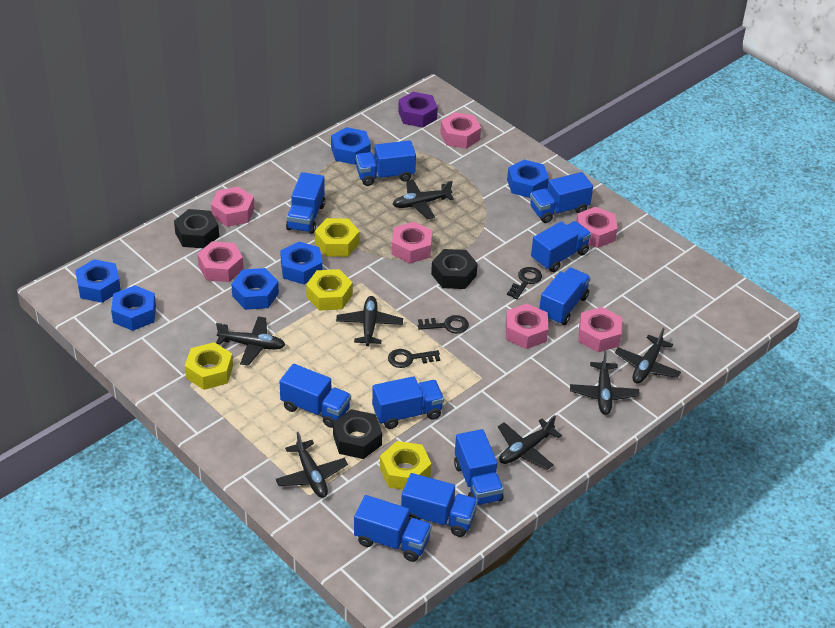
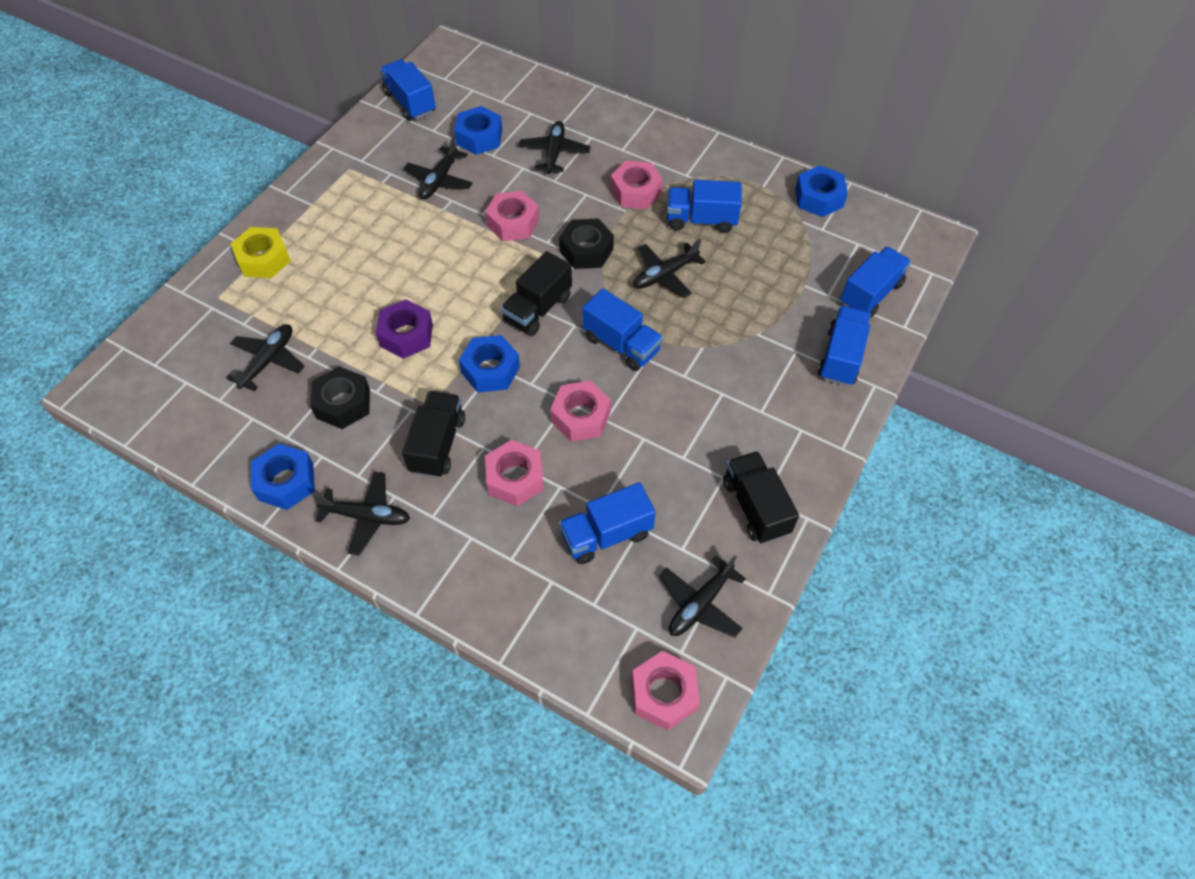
black key: 3 -> 0
black nut: 3 -> 2
black plane: 7 -> 6
black truck: 0 -> 3
blue nut: 6 -> 4
blue truck: 10 -> 6
pink nut: 7 -> 5
yellow nut: 4 -> 1

